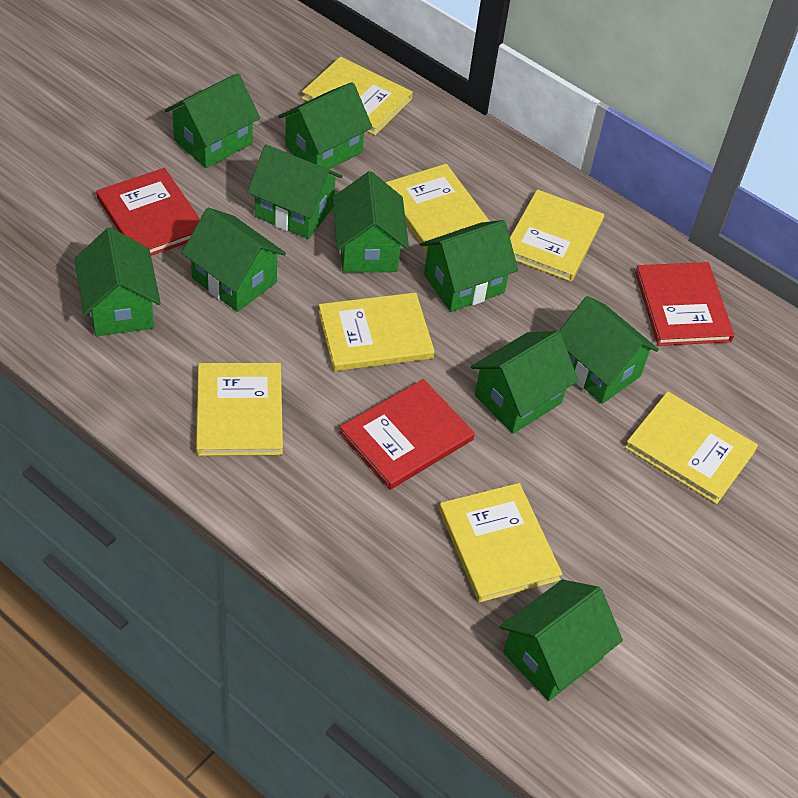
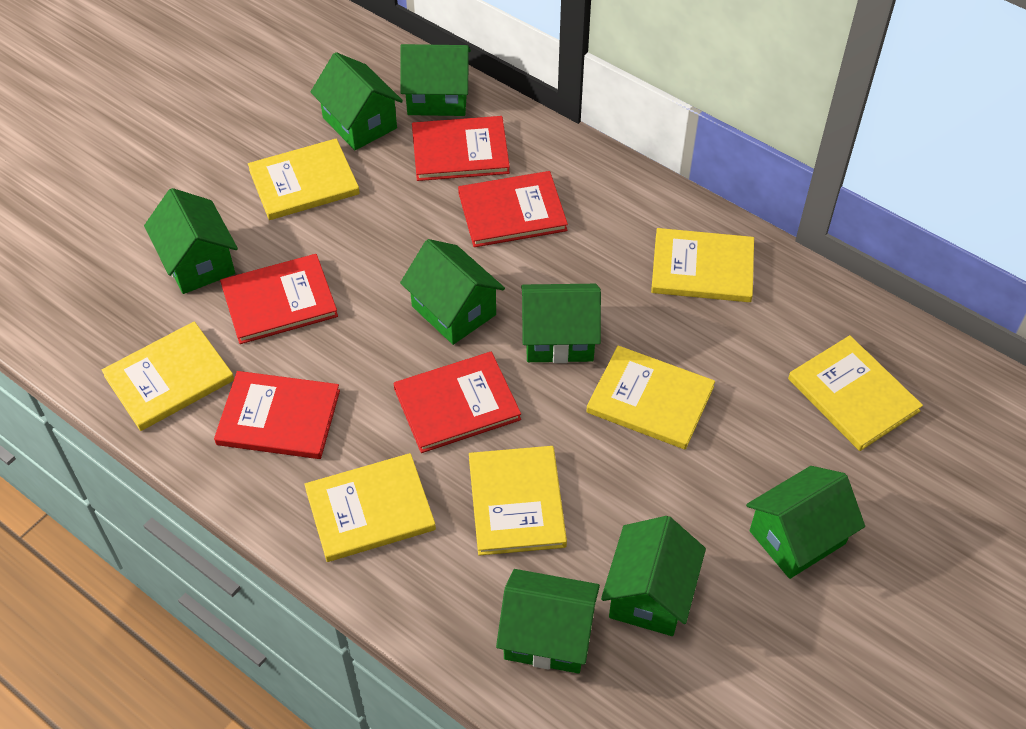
green house: 10 -> 8
red book: 3 -> 5

